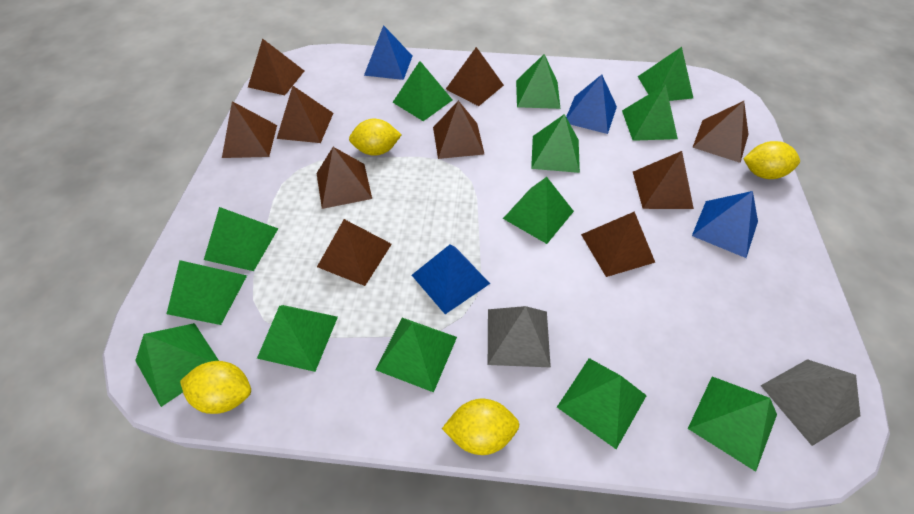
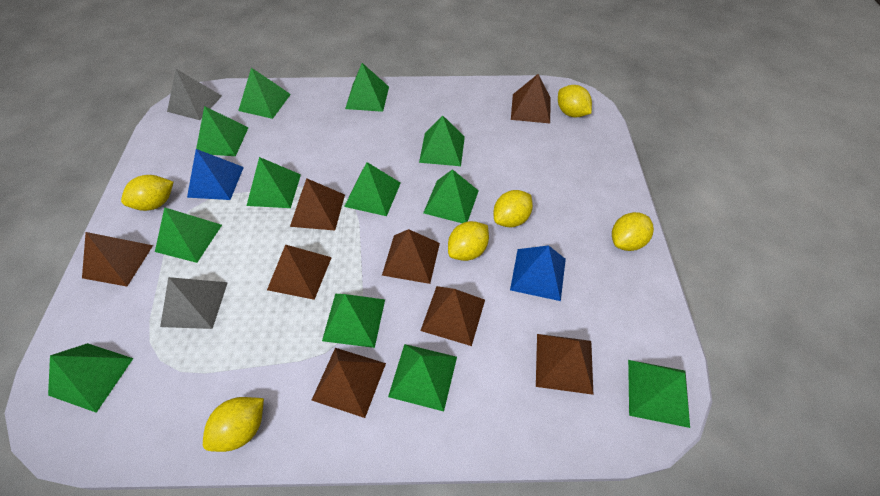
blue pyramid: 4 -> 2
brown pyramid: 10 -> 8
green pyramid: 13 -> 12
yellow lemon: 4 -> 6

